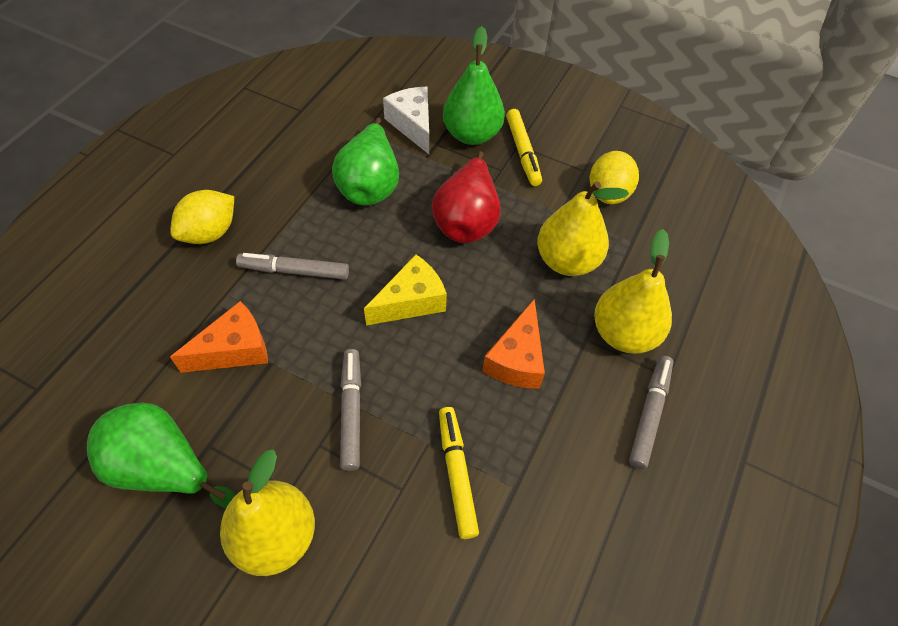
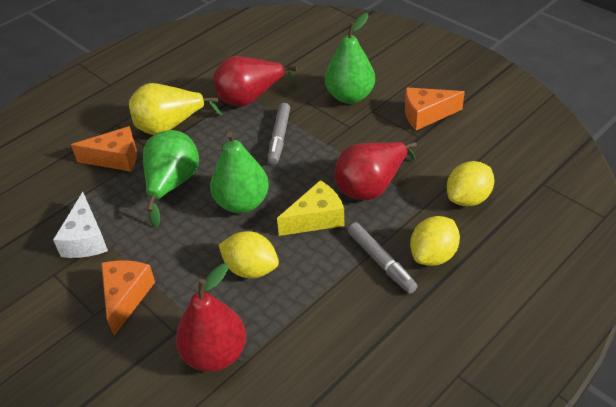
grey marker: 3 -> 2
orange cheese: 2 -> 3
red pear: 1 -> 3
yellow lemon: 2 -> 3
yellow marker: 2 -> 0
yellow pear: 3 -> 1

